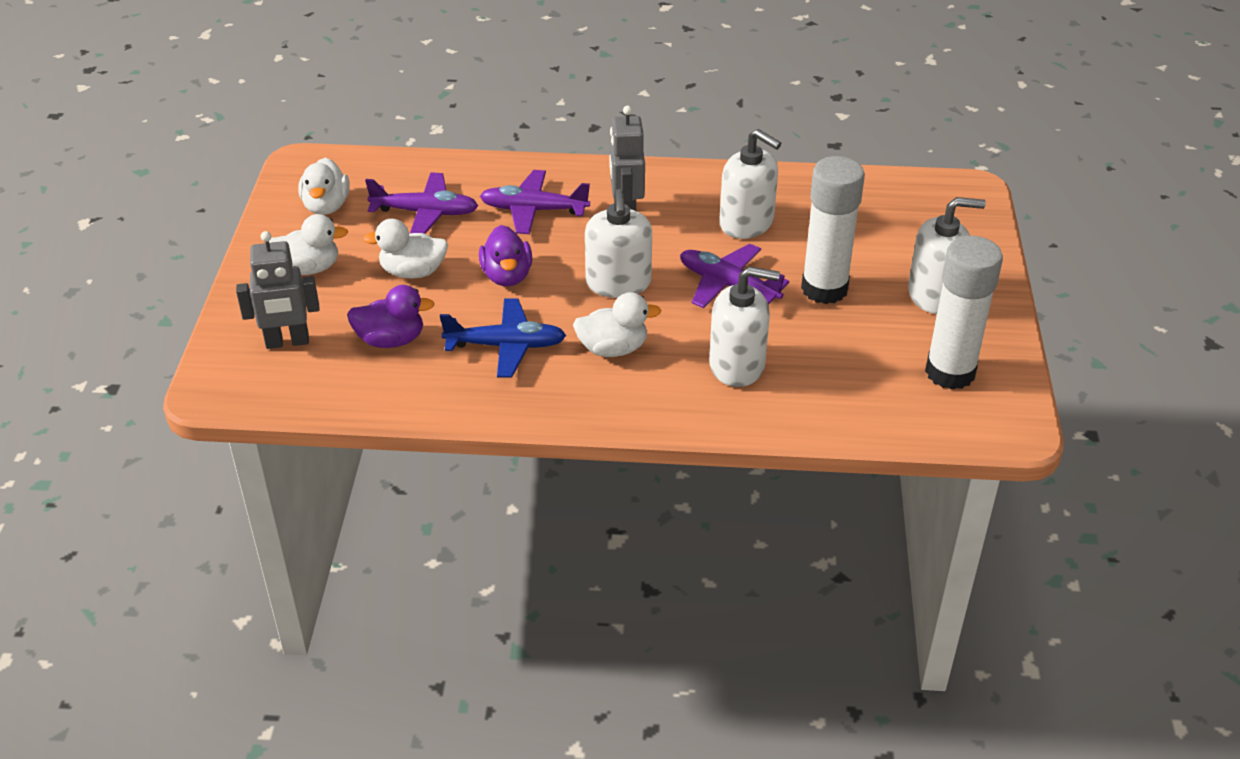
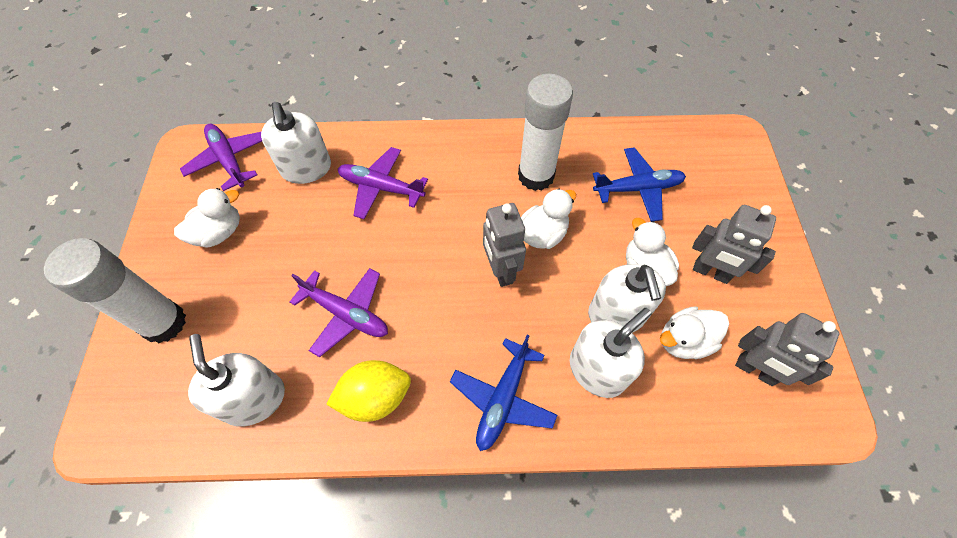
blue plane: 1 -> 2
grey robot: 2 -> 3
purple duck: 2 -> 0
yellow lemon: 0 -> 1

